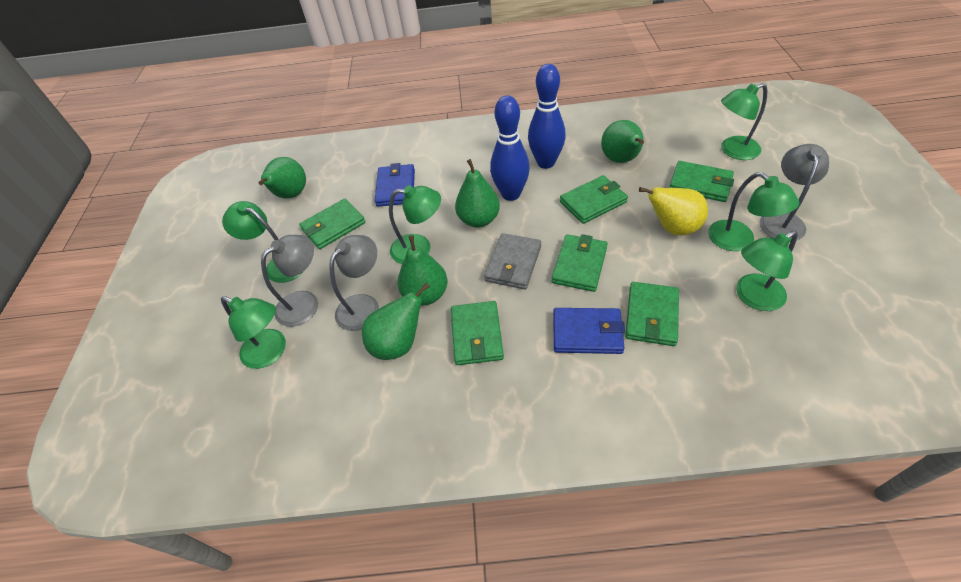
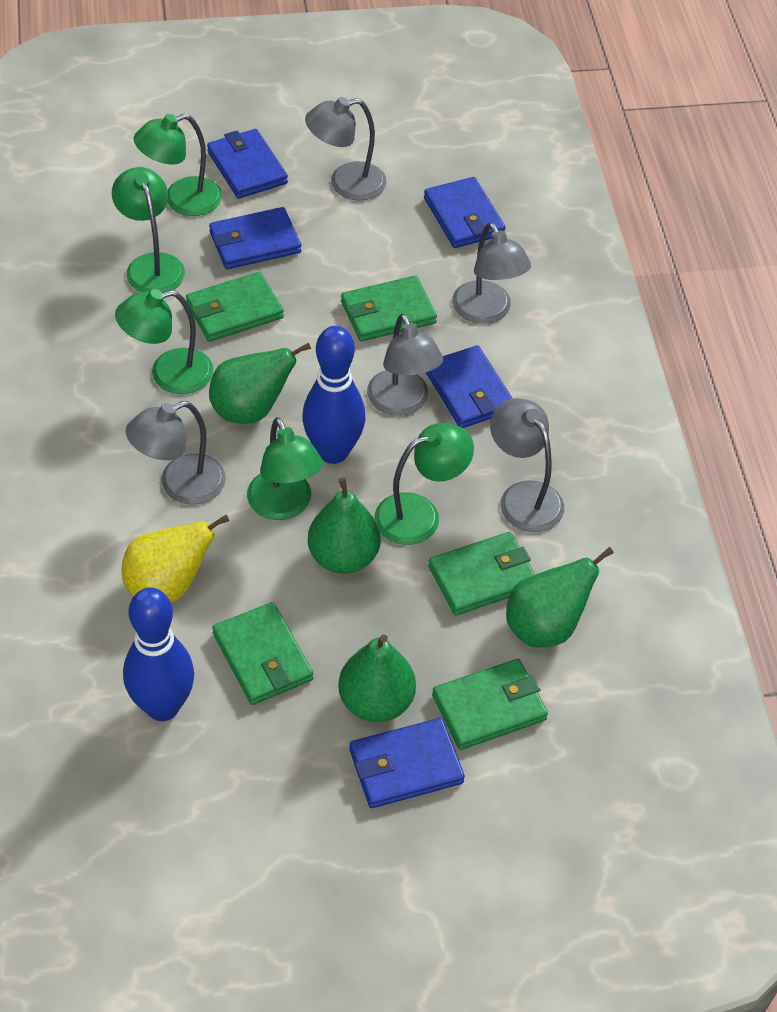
blue wallet: 2 -> 5
green lamp: 6 -> 5
green pear: 5 -> 4
green wallet: 6 -> 5
grey lamp: 3 -> 5
grey wallet: 1 -> 0

